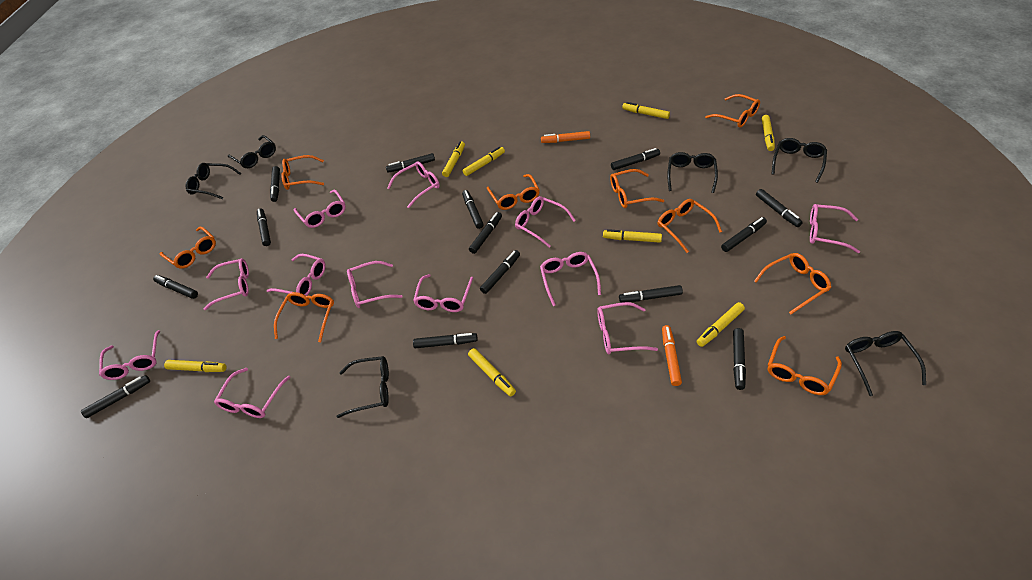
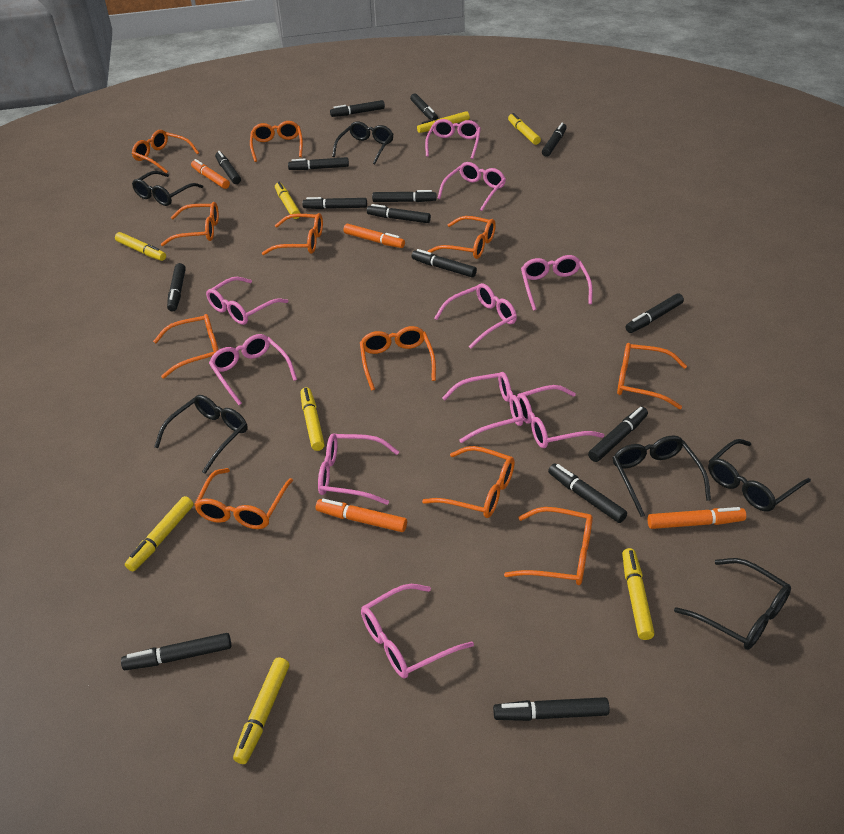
black marker: 14 -> 15
orange glasses: 9 -> 11
orange marker: 2 -> 4
pink glasses: 12 -> 10

